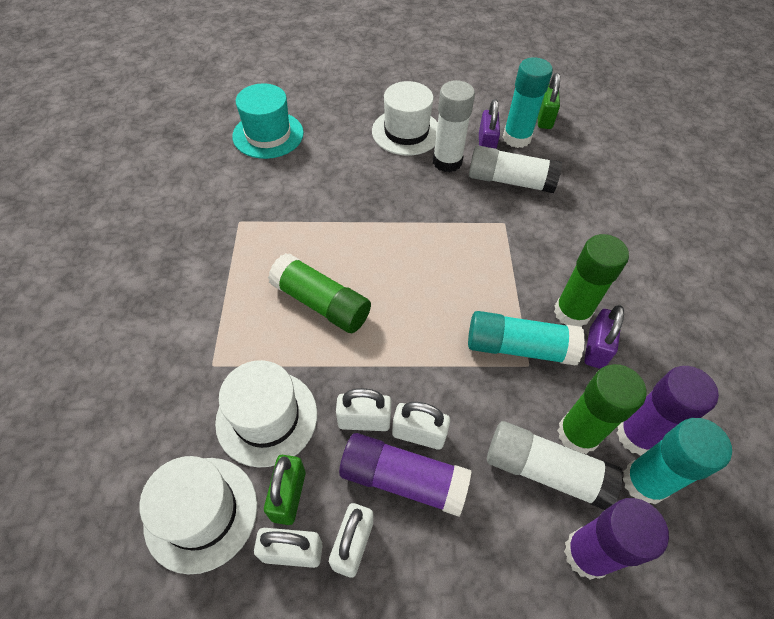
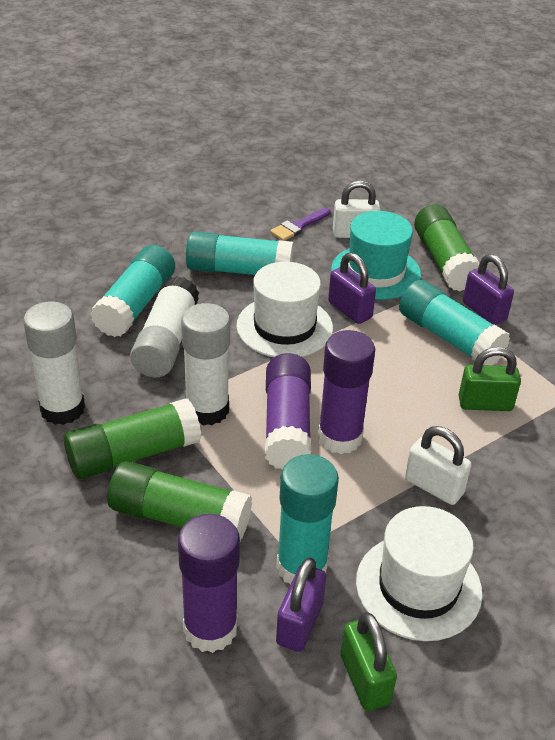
purple brush: 0 -> 1
purple padlock: 2 -> 3
turquoise glue stick: 3 -> 4
white hat: 3 -> 2
white padlock: 4 -> 2

